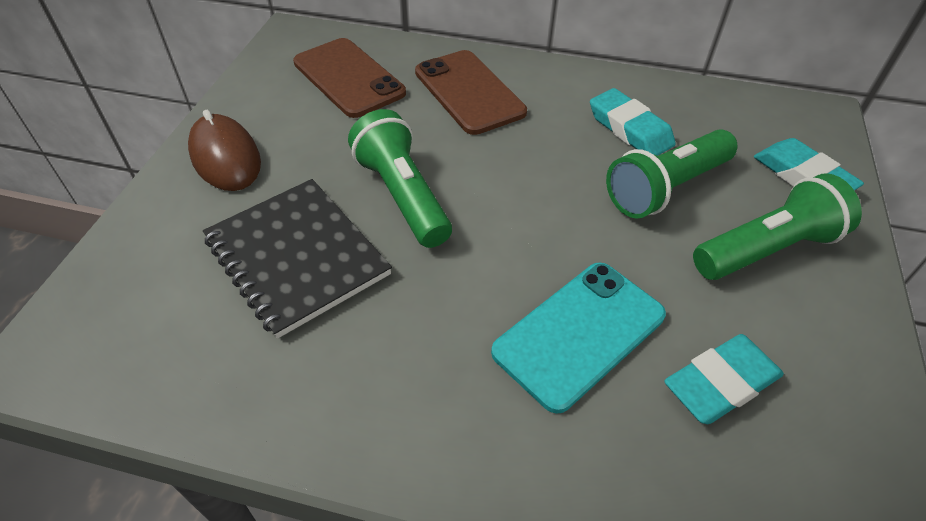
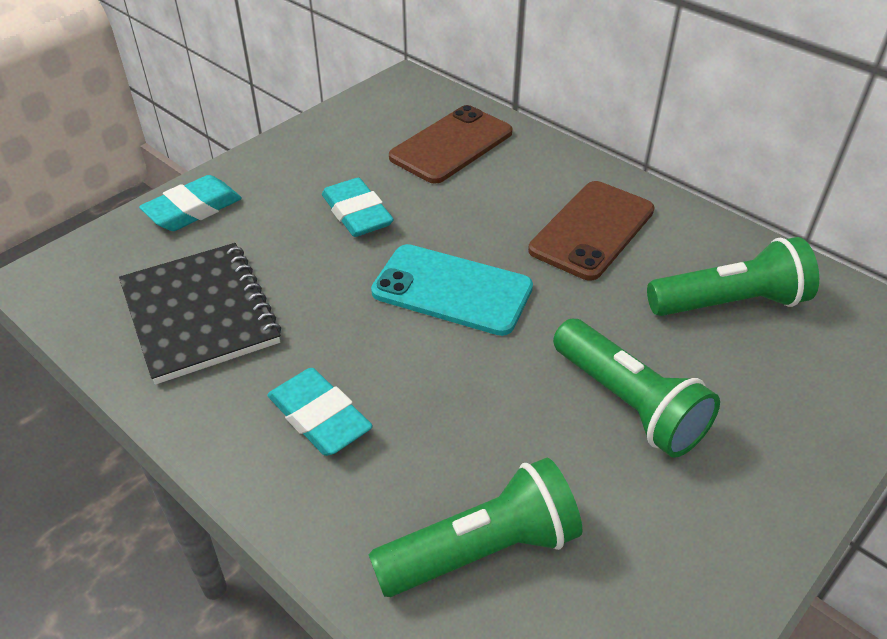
brown mouse: 1 -> 0

